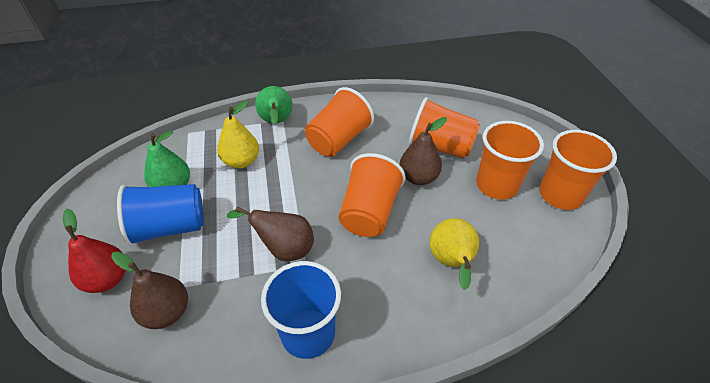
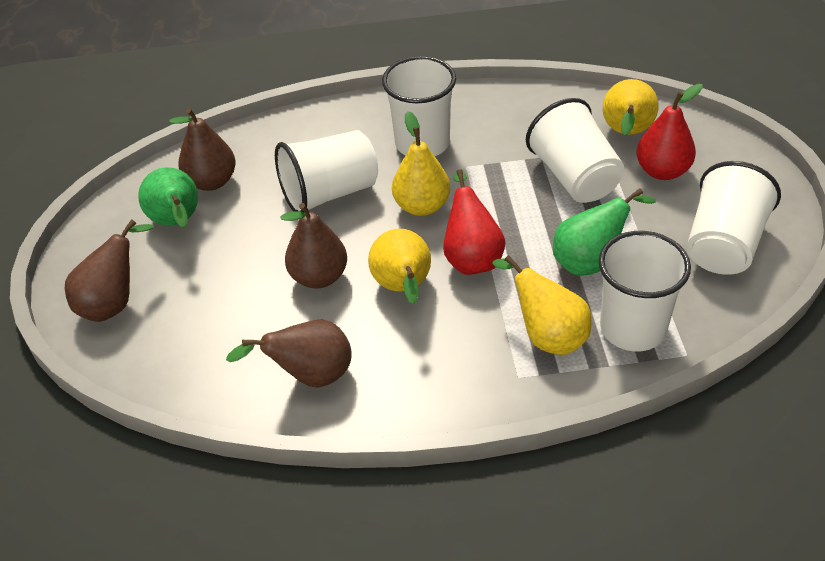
blue cup: 2 -> 0
brown pear: 3 -> 4
orange cup: 5 -> 0
red pear: 1 -> 2
white cup: 0 -> 5
yellow pear: 2 -> 4

